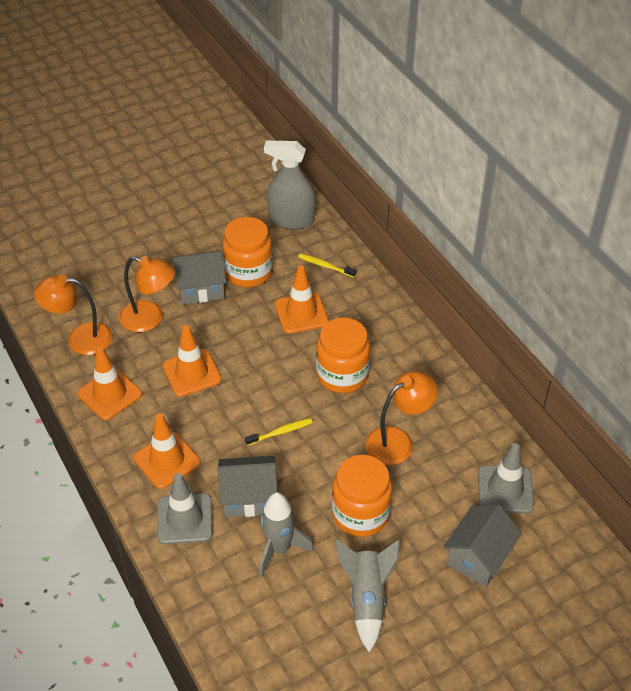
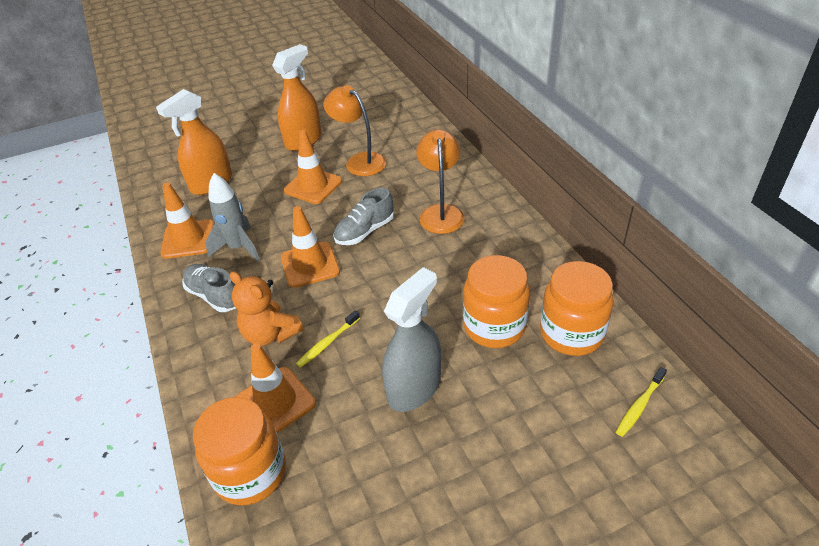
grey house: 3 -> 0
grey rocket: 2 -> 1
grey shoe: 0 -> 2
grey traffic cone: 2 -> 0
orange lamp: 3 -> 2
orange spray bottle: 0 -> 2
orange teddy bear: 0 -> 1

